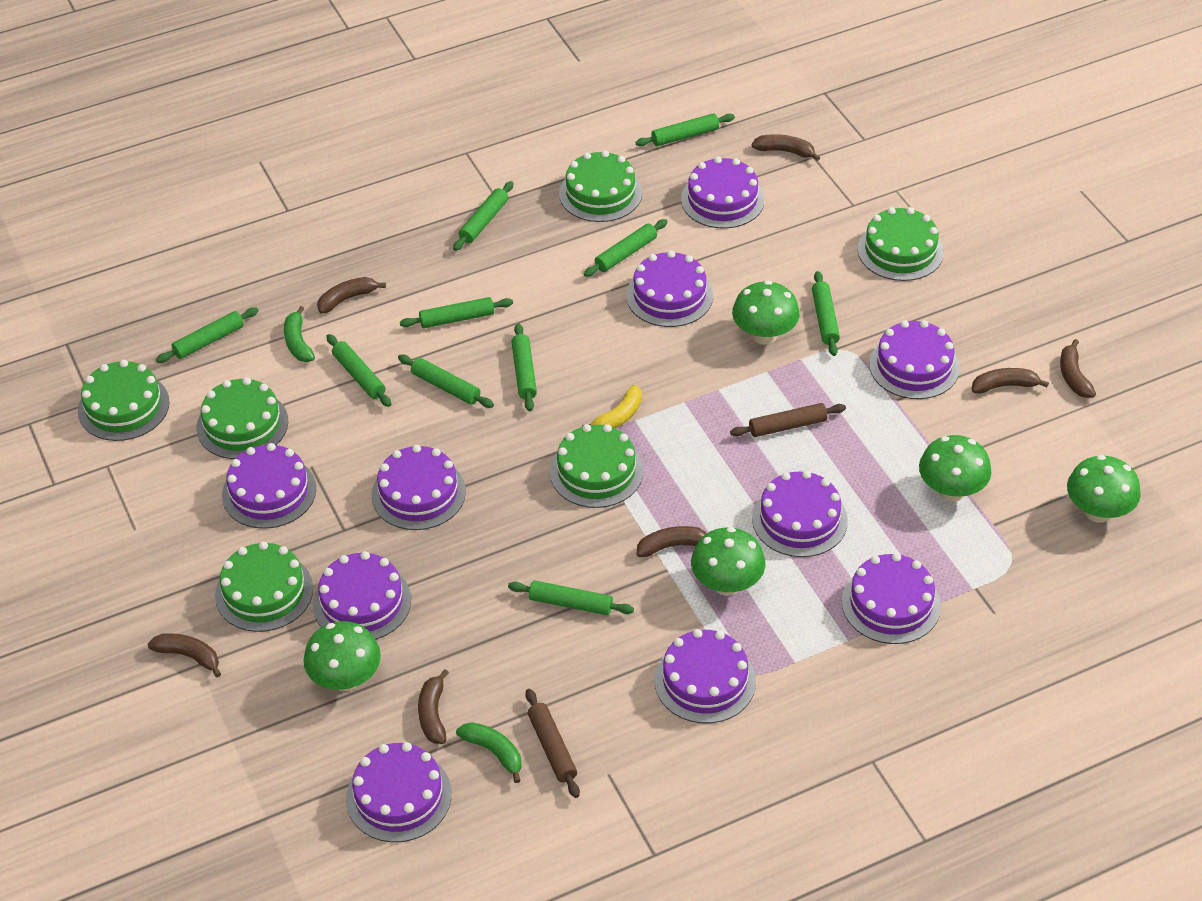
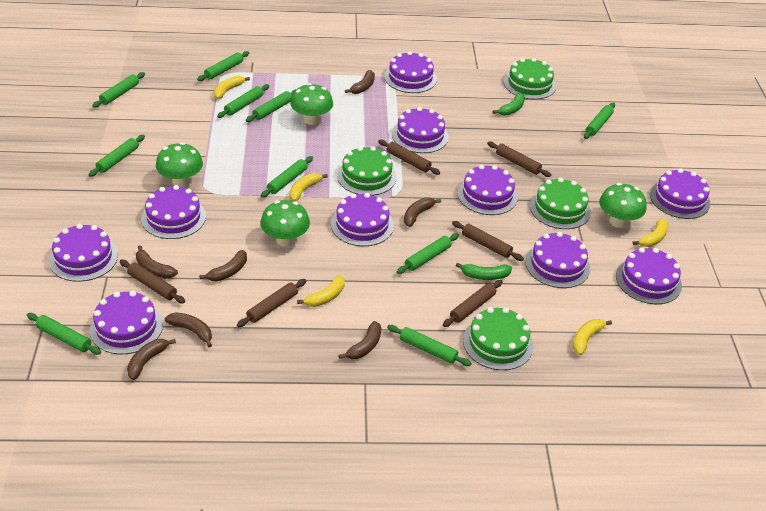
brown rolling pin: 2 -> 6
green cake: 6 -> 4
green mushroom: 5 -> 4
yellow banana: 1 -> 5

